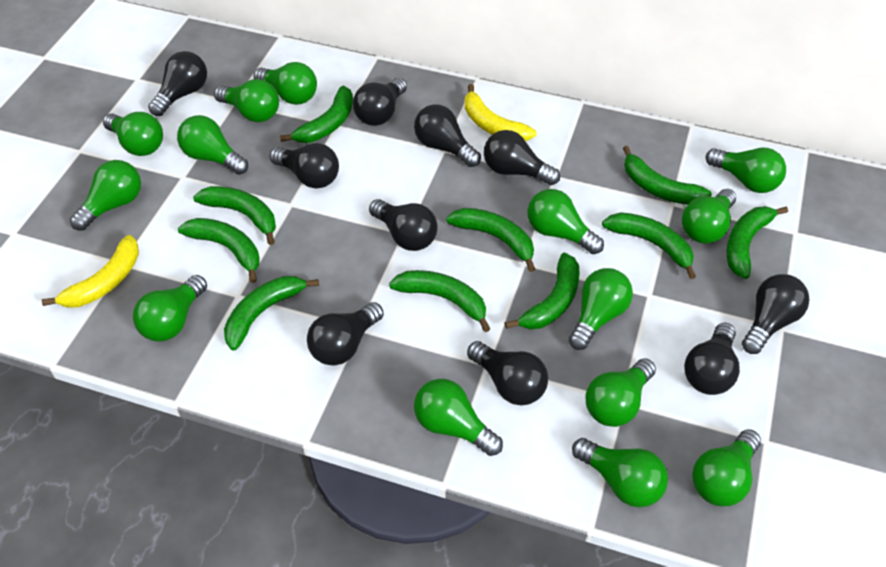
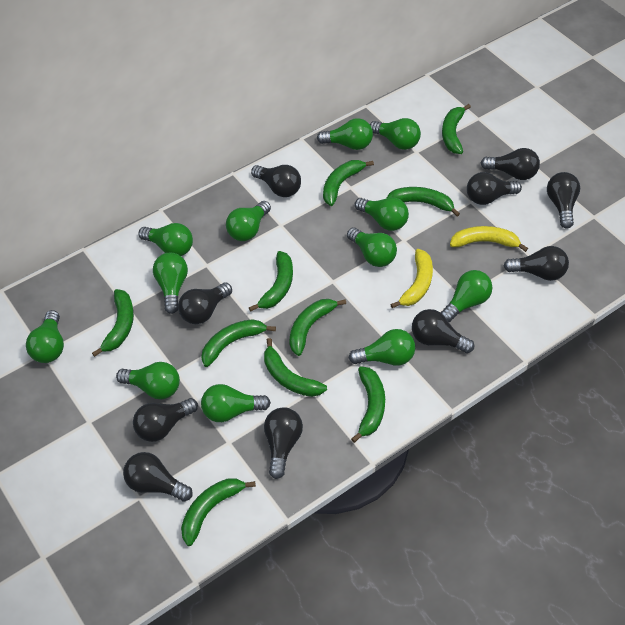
green light bulb: 14 -> 12

